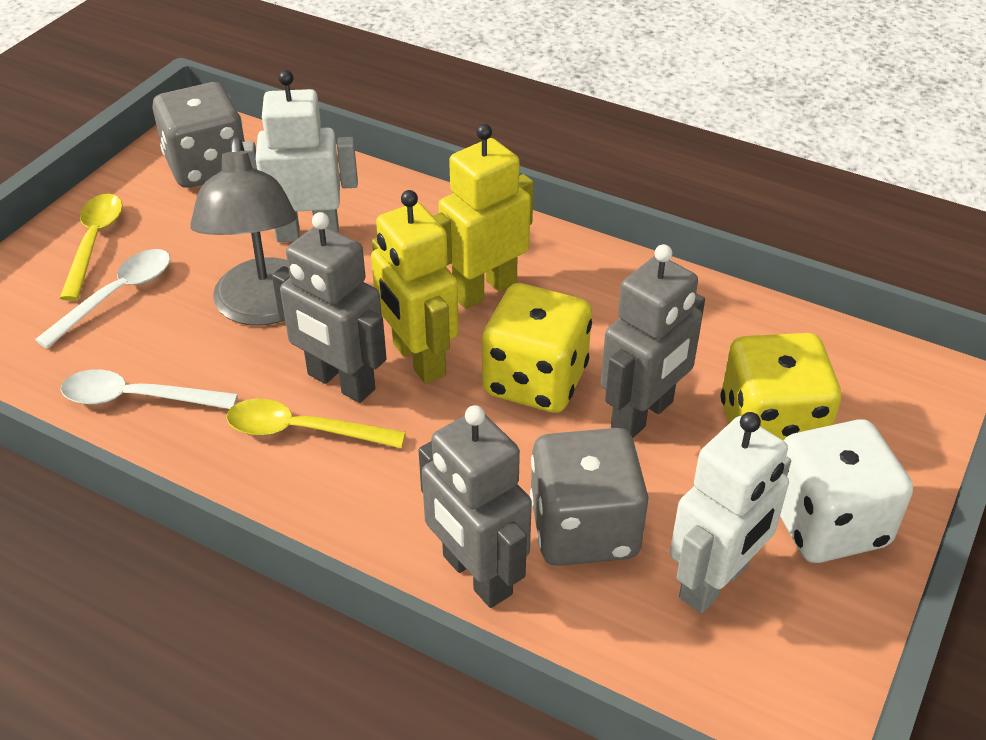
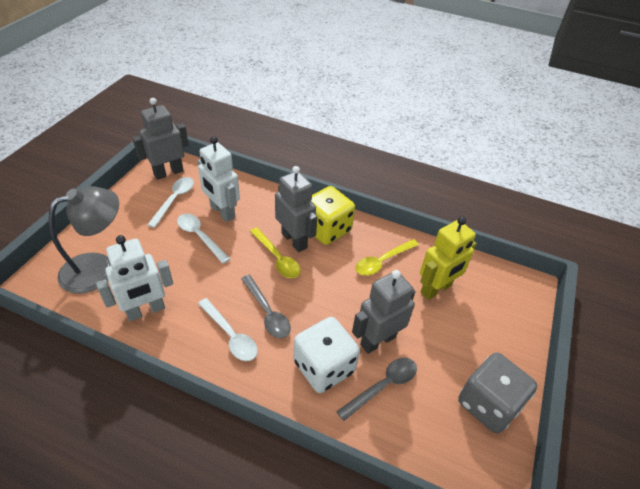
grey dice: 2 -> 1
grey spoon: 0 -> 2
white spoon: 2 -> 3
yellow dice: 2 -> 1
yellow robot: 2 -> 1

